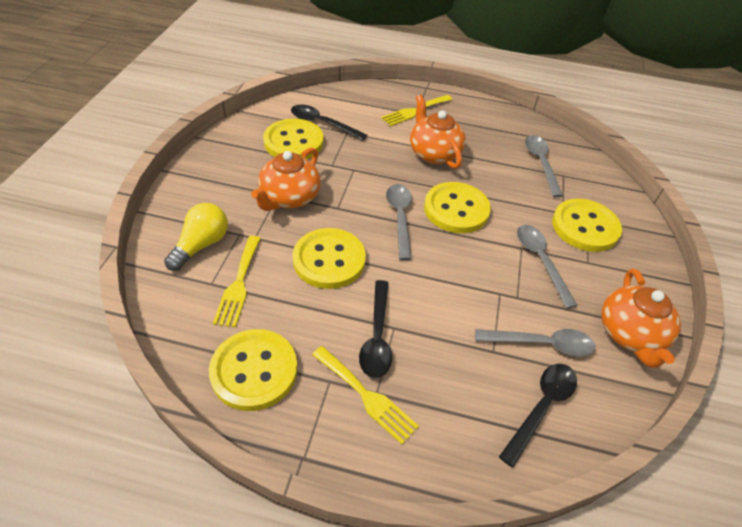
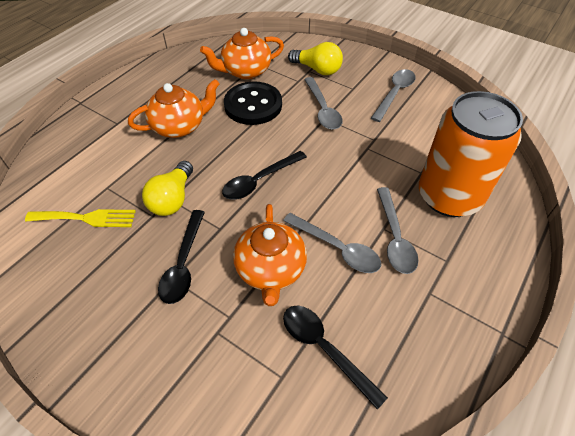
black button: 0 -> 1
orange can: 0 -> 1
yellow button: 5 -> 0
yellow fork: 3 -> 1
yellow light bulb: 1 -> 2

